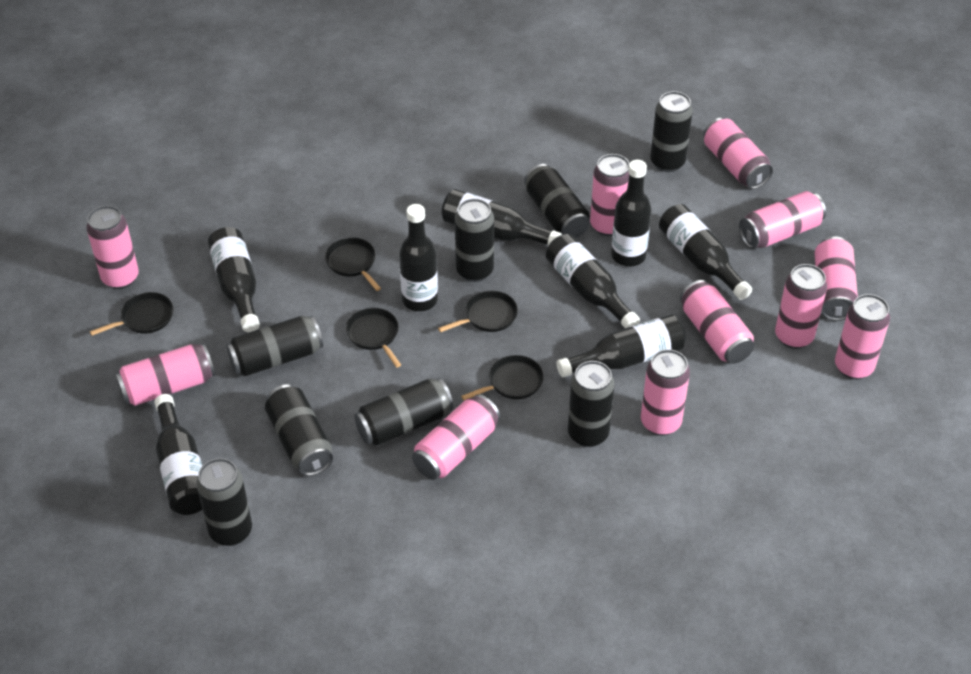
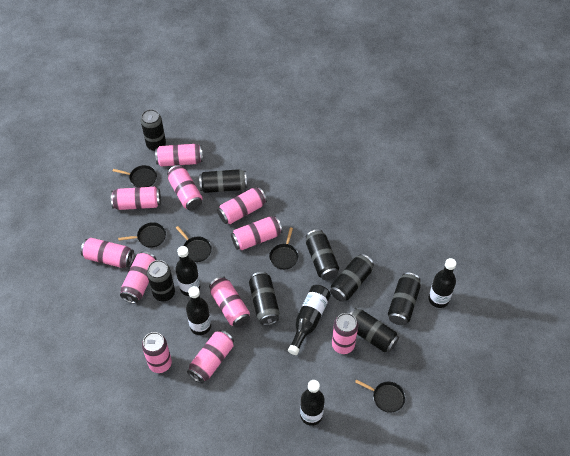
black bottle: 8 -> 5

